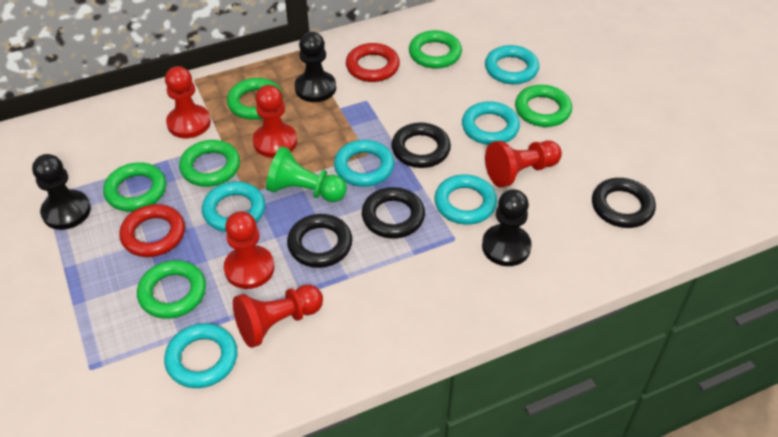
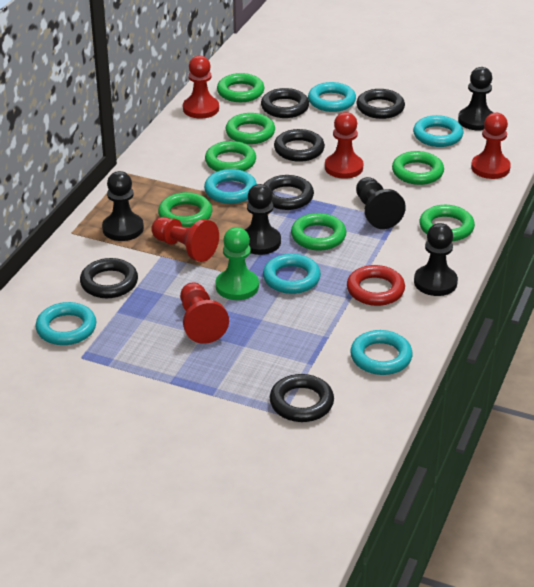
black pawn: 3 -> 5
black ring: 4 -> 6
green ring: 6 -> 7
red ring: 2 -> 1

